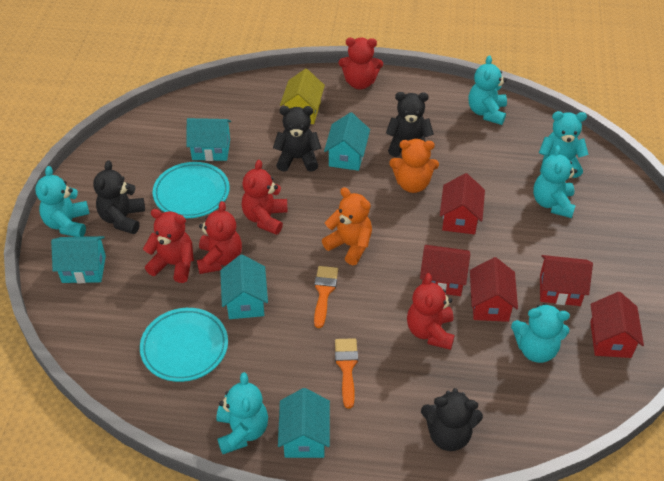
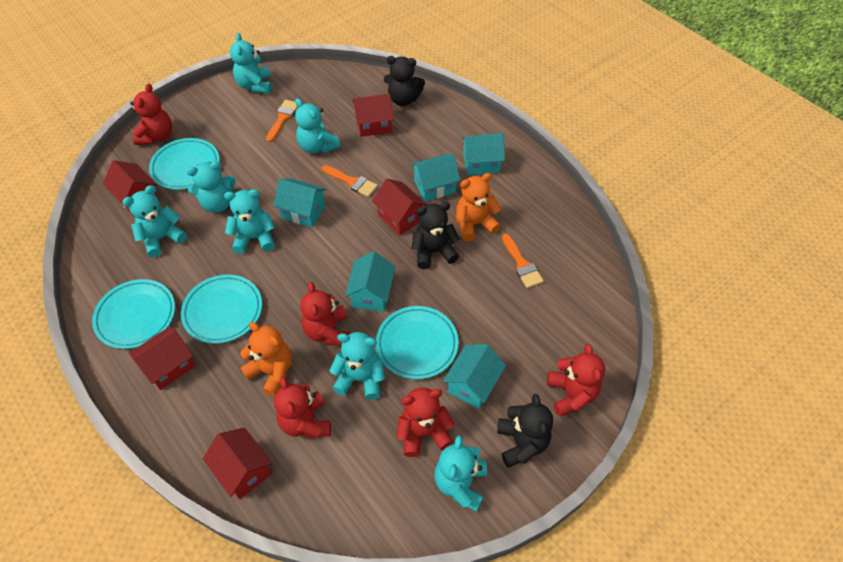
black teddy bear: 4 -> 3
orange brush: 2 -> 3
turquoise plate: 2 -> 4
turquoise teddy bear: 6 -> 7
yellow house: 1 -> 0

